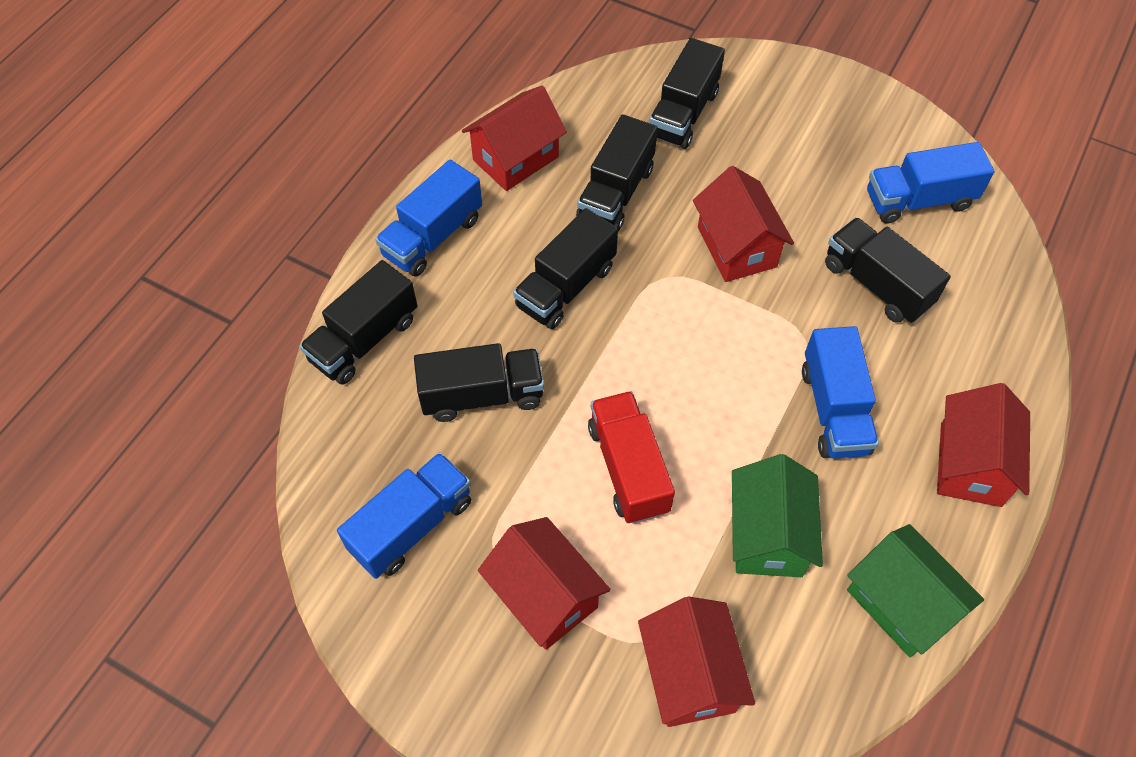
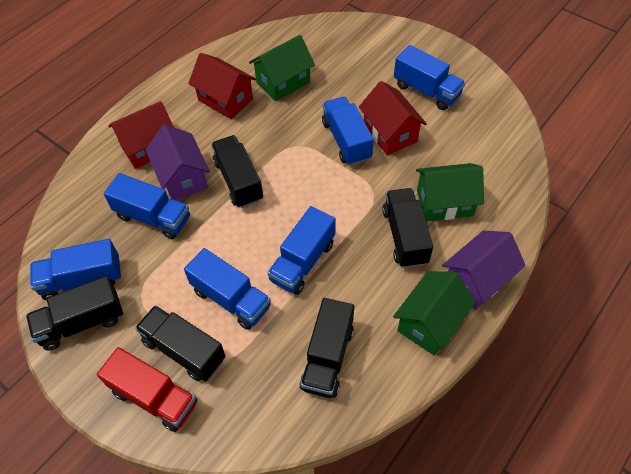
black truck: 6 -> 5
blue truck: 4 -> 6
green house: 2 -> 3
purple house: 0 -> 2
red house: 5 -> 3

